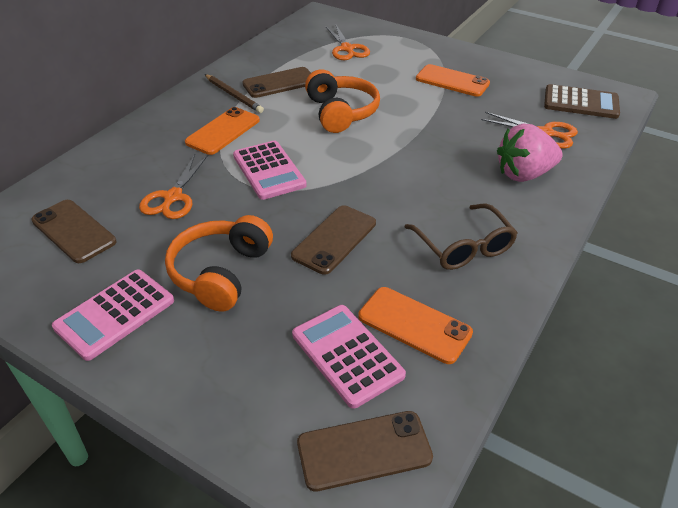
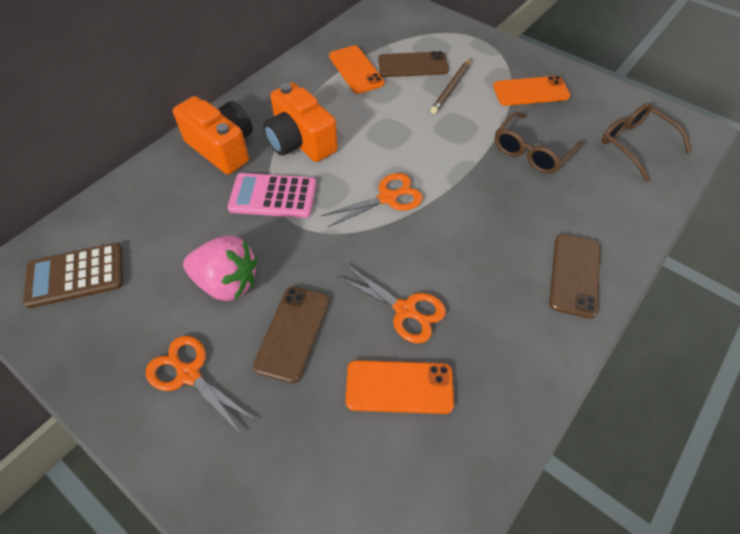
brown glasses: 1 -> 2
brown phone: 4 -> 3
orange camera: 0 -> 2
orange headphones: 2 -> 0
pink calculator: 3 -> 1

